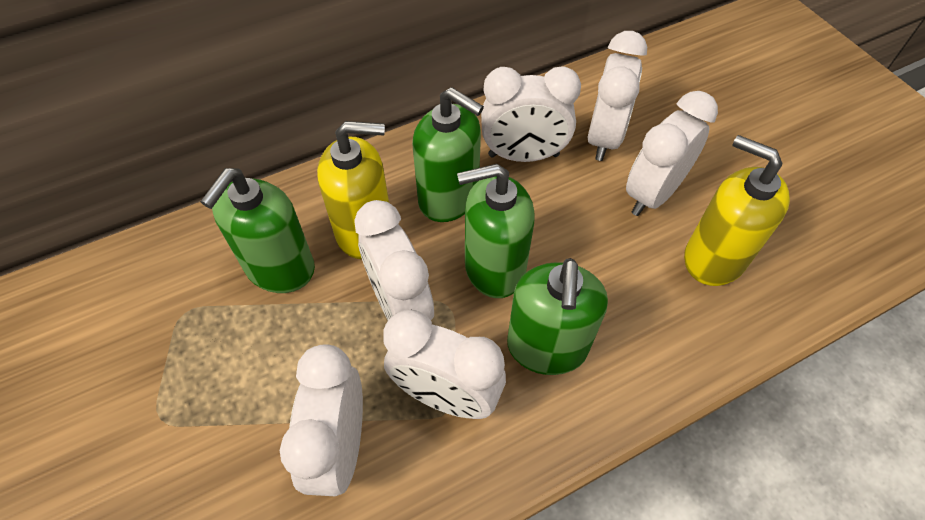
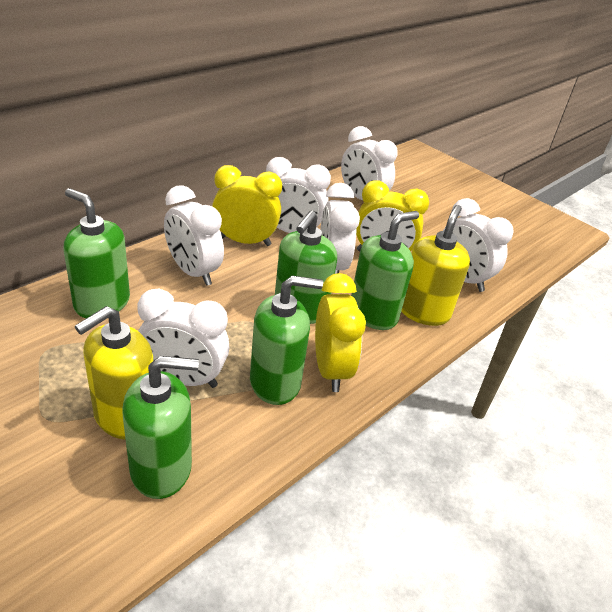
green soap dispenser: 4 -> 5
yellow clock: 0 -> 3

